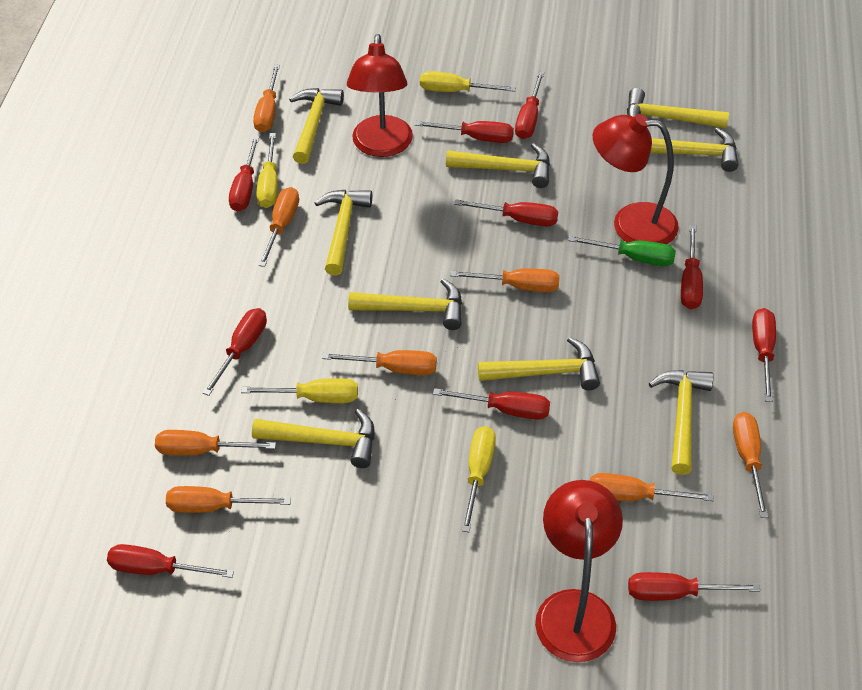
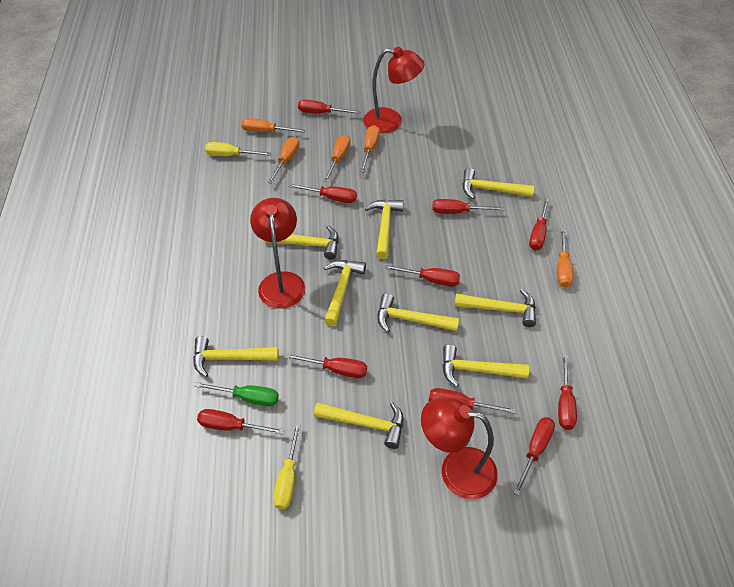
orange screwdriver: 8 -> 5
yellow screwdriver: 4 -> 2

